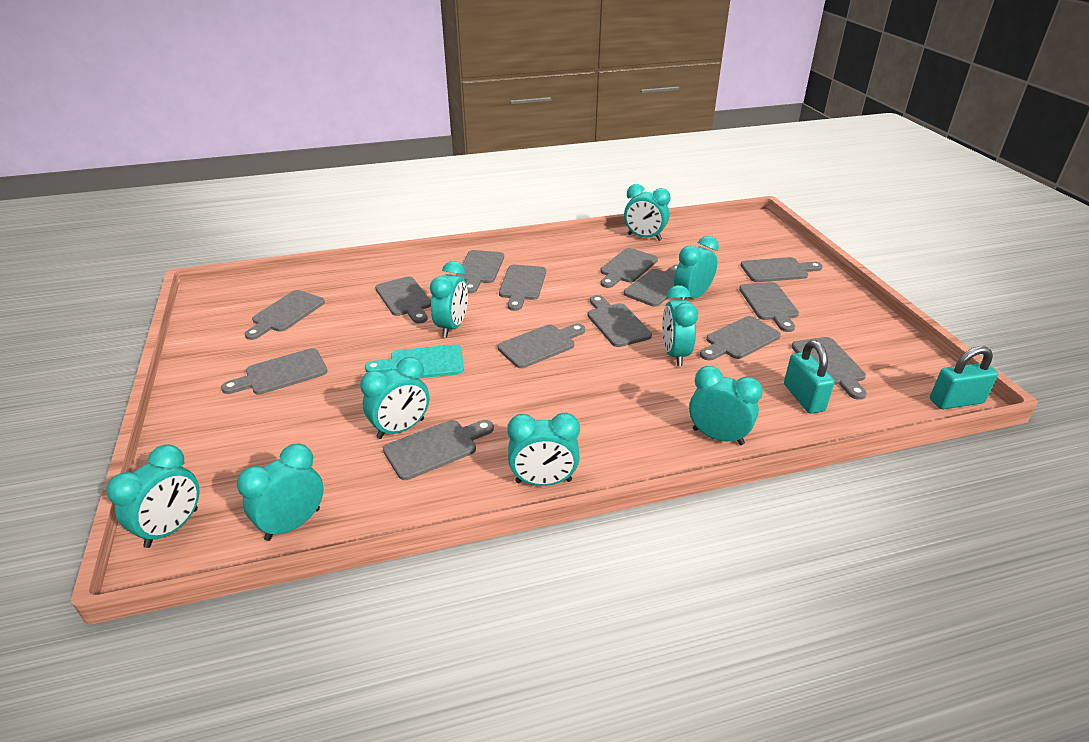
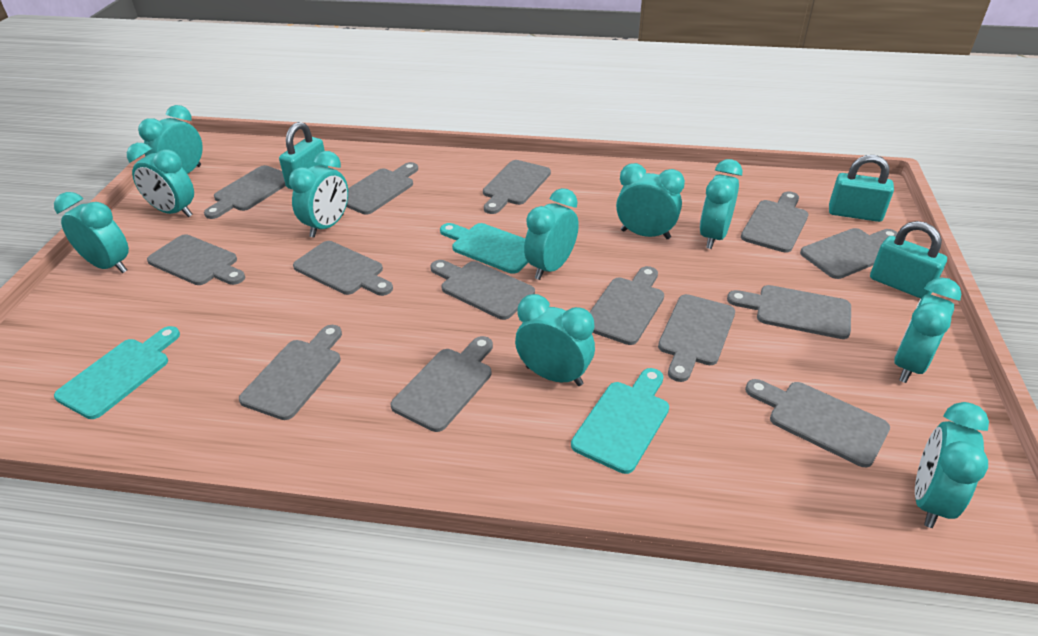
turquoise clock: 9 -> 10
turquoise cutting board: 1 -> 3
turquoise padlock: 2 -> 3

